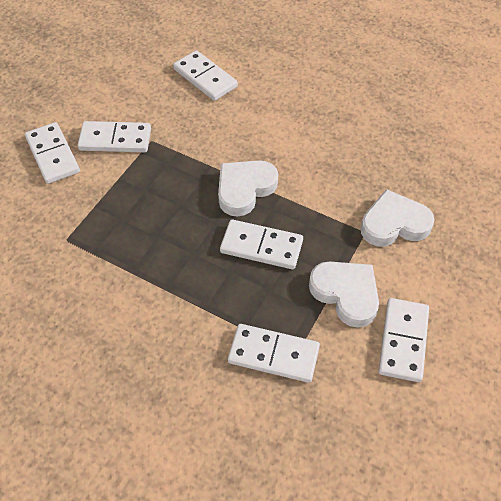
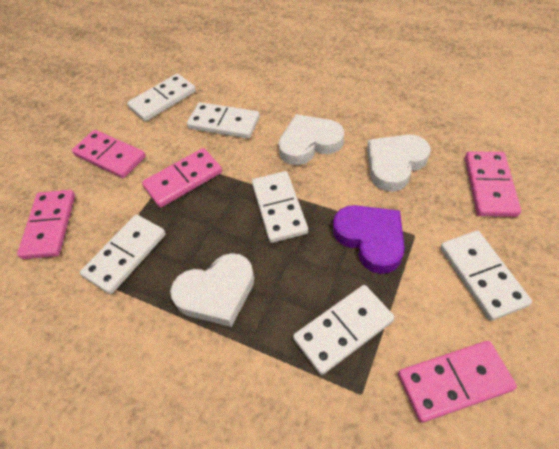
pink domino: 0 -> 5
purple heart: 0 -> 1

